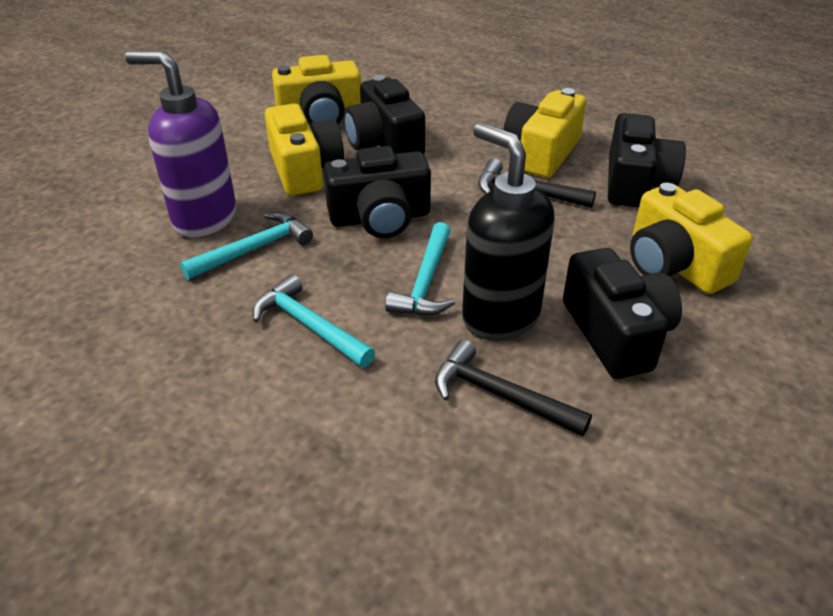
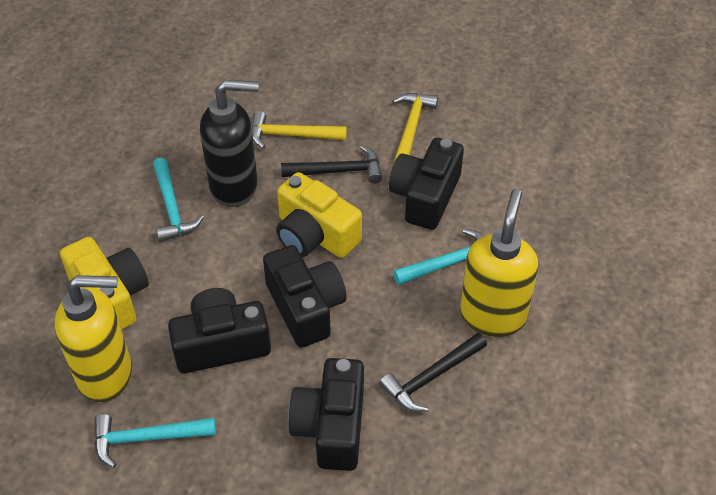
purple soap dispenser: 1 -> 0
yellow camera: 4 -> 2
yellow hammer: 0 -> 2
yellow soap dispenser: 0 -> 2

